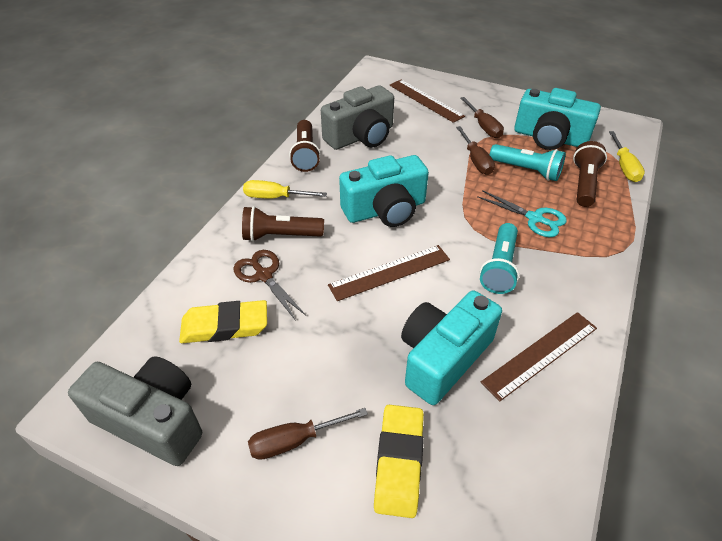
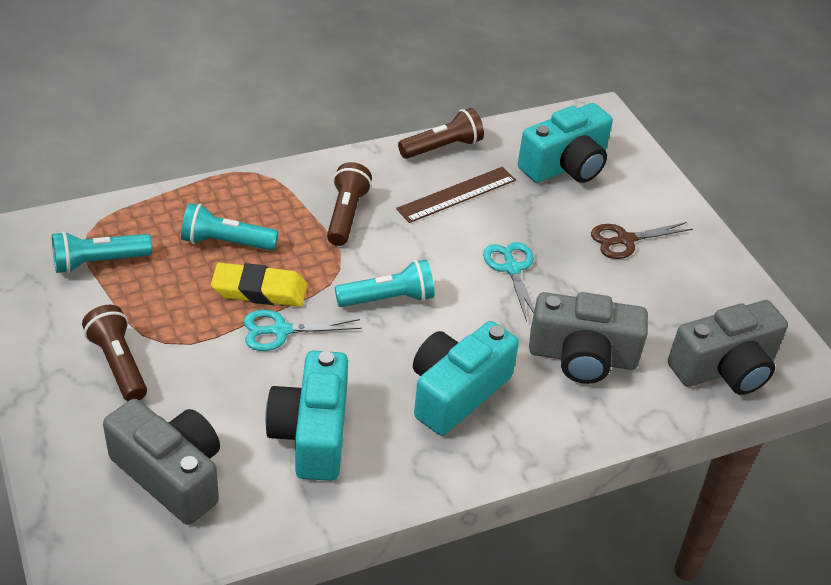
brown ruler: 3 -> 1
brown screwdriver: 3 -> 0
grey camera: 2 -> 3
turquoise flashlight: 2 -> 3
turquoise scissors: 1 -> 2
yellow eraser: 2 -> 1
yellow screwdriver: 2 -> 0

